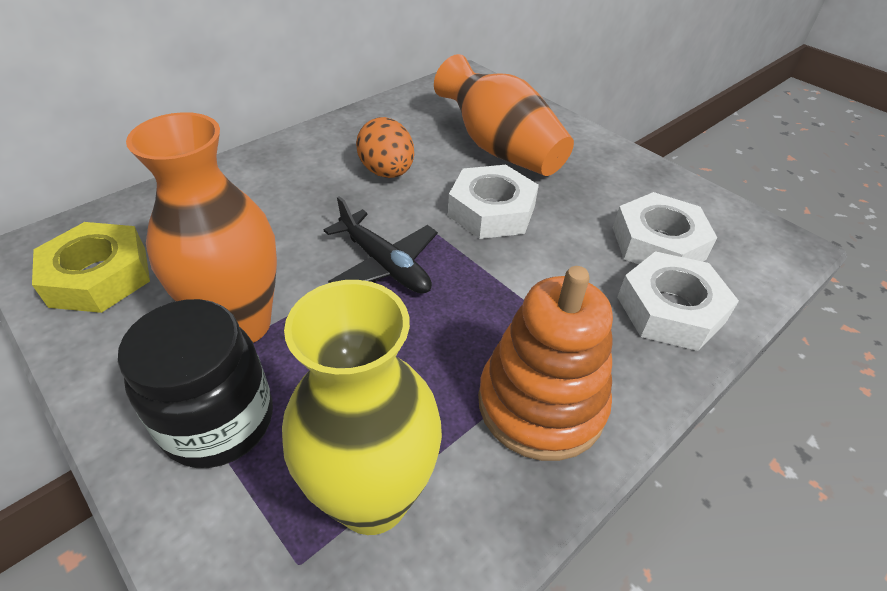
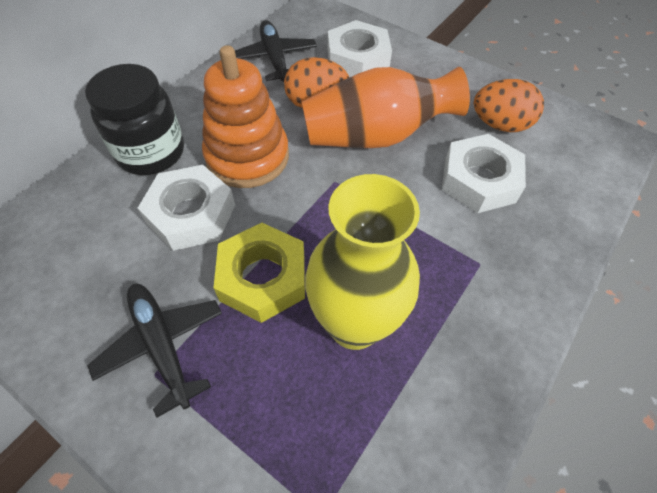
black plane: 1 -> 2
orange egg: 1 -> 2
orange vase: 2 -> 1

